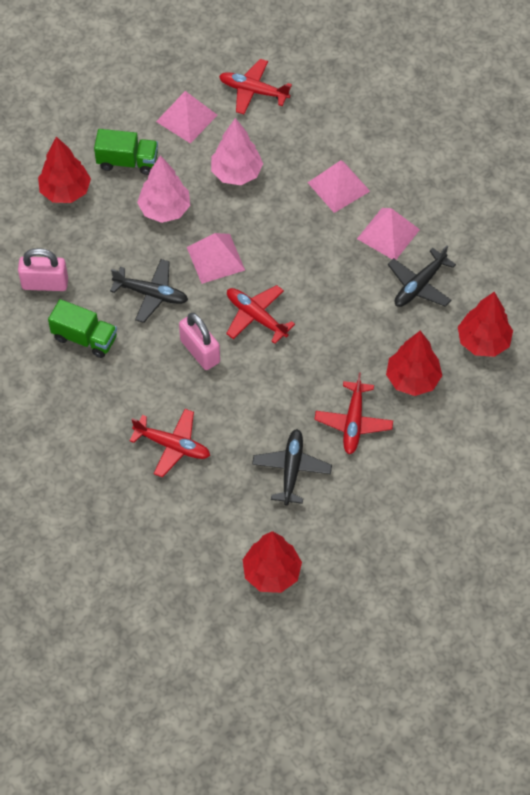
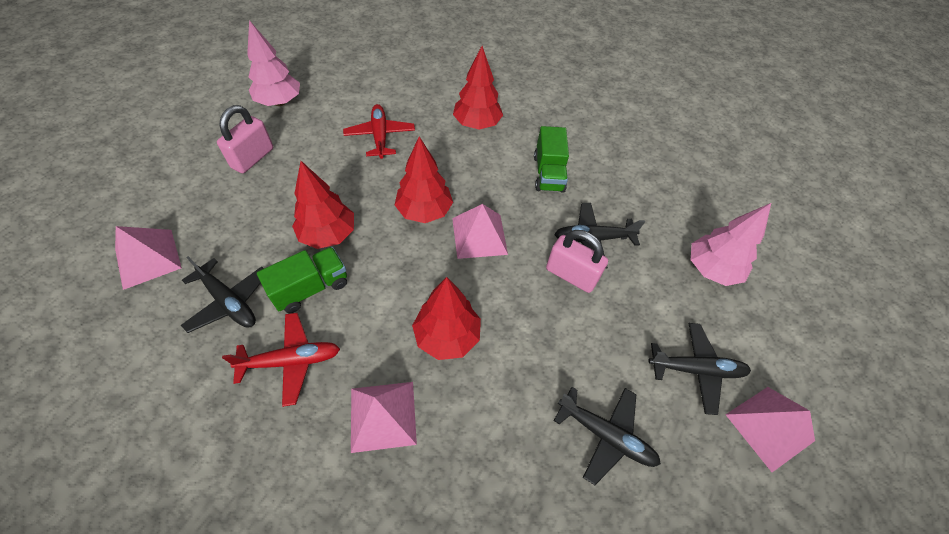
black plane: 3 -> 4
red plane: 4 -> 2

